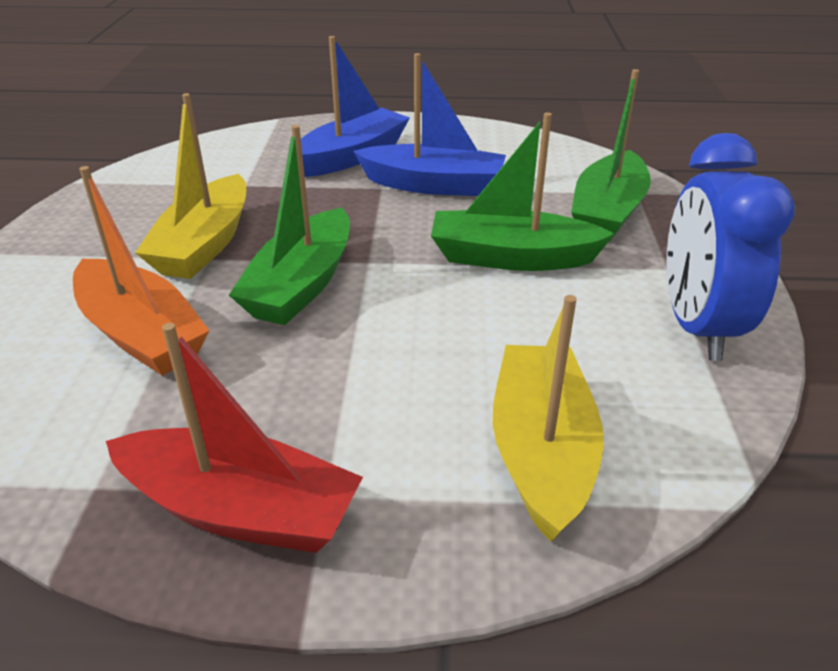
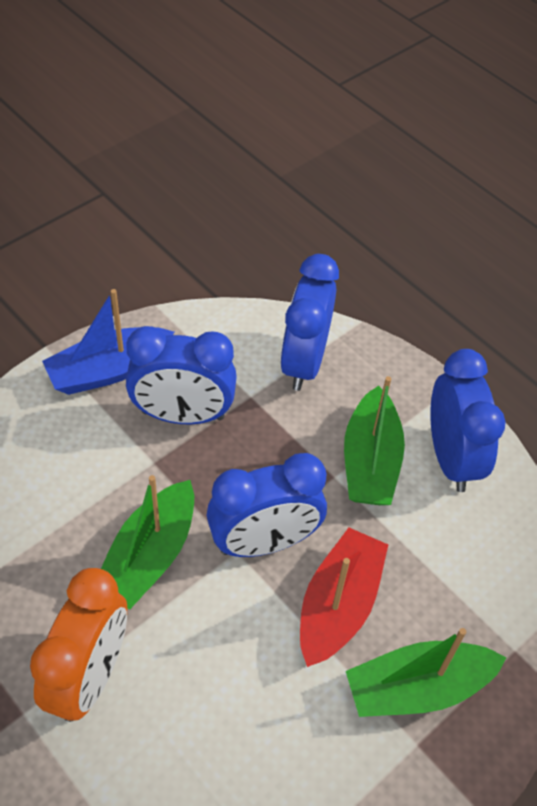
blue boat: 2 -> 1
blue clock: 1 -> 4
orange boat: 1 -> 0
orange clock: 0 -> 1
yellow boat: 2 -> 0

